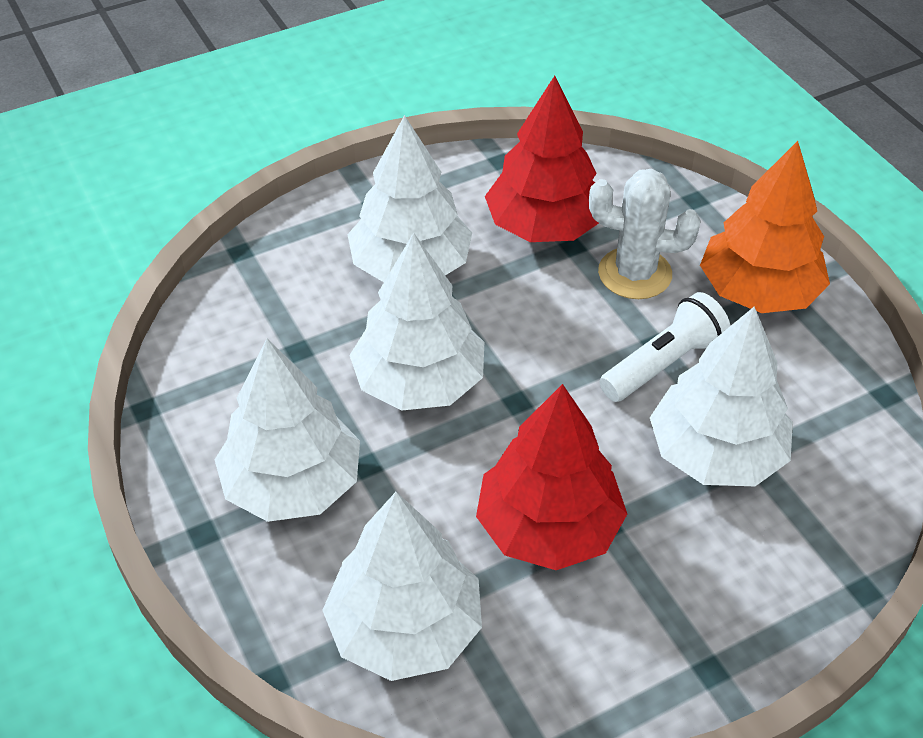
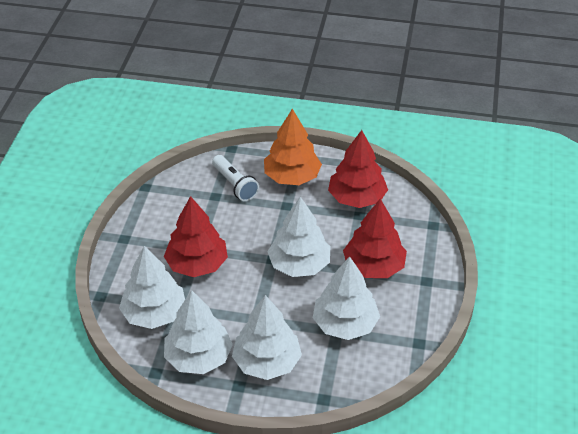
red tree: 2 -> 3
white cactus: 1 -> 0

